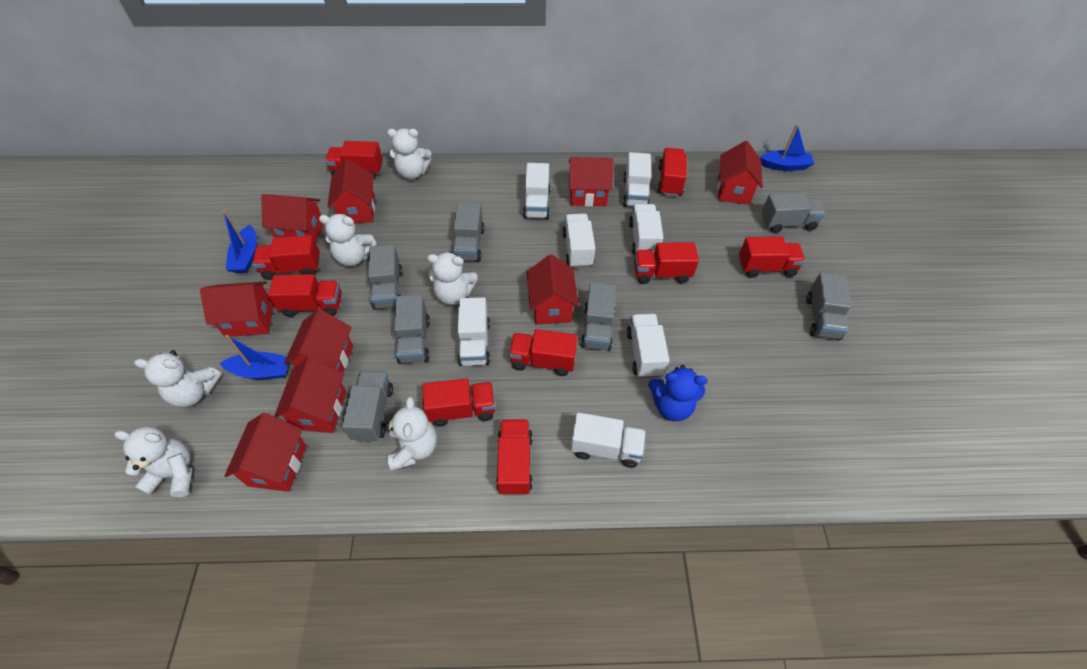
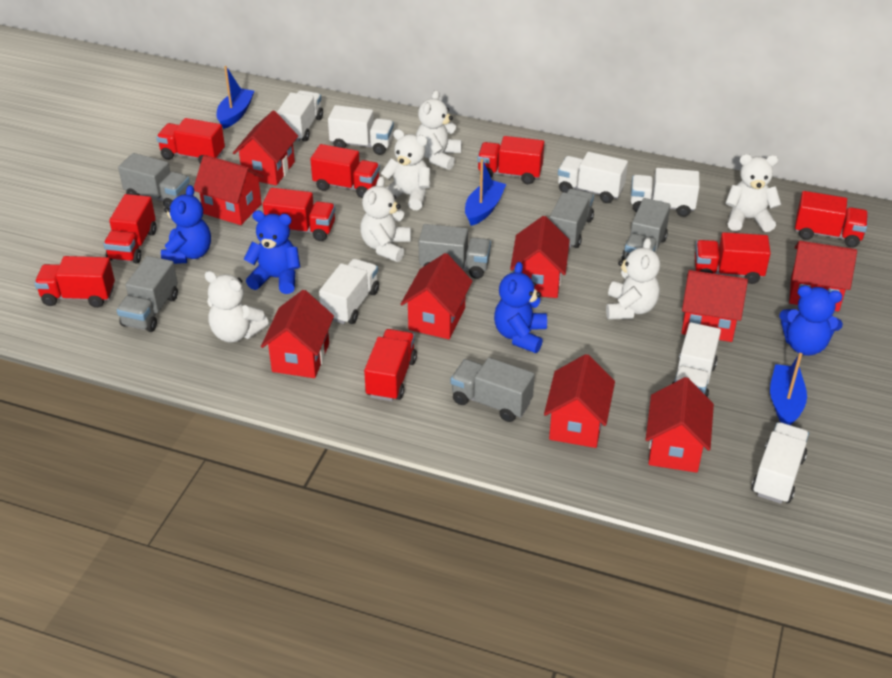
blue teddy bear: 1 -> 4
grey truck: 7 -> 6

